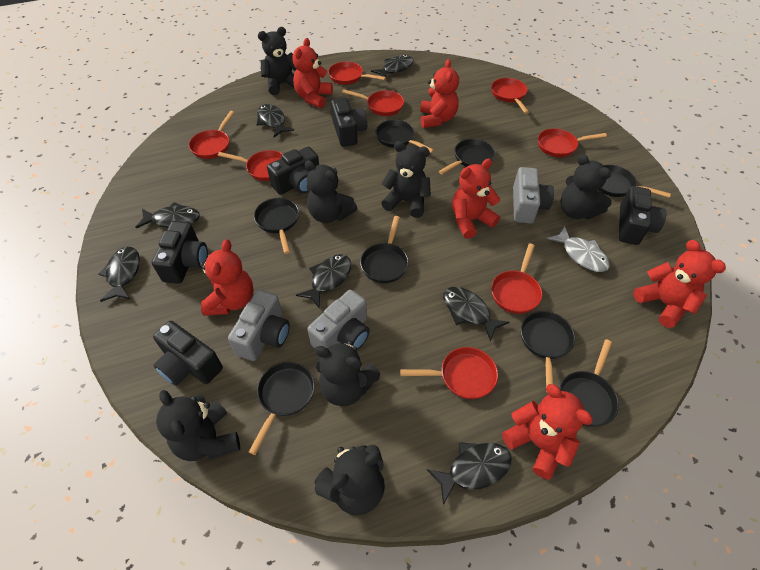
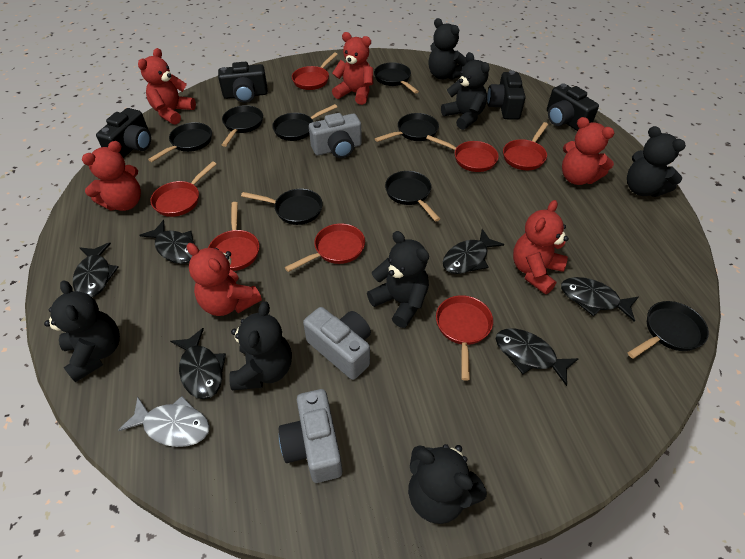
black camera: 5 -> 4
black fish: 7 -> 6
red pan: 8 -> 7

